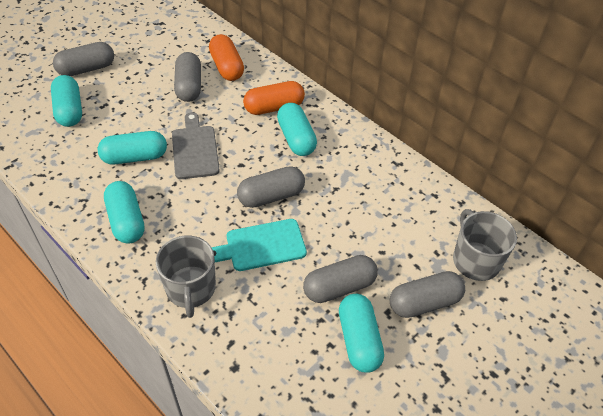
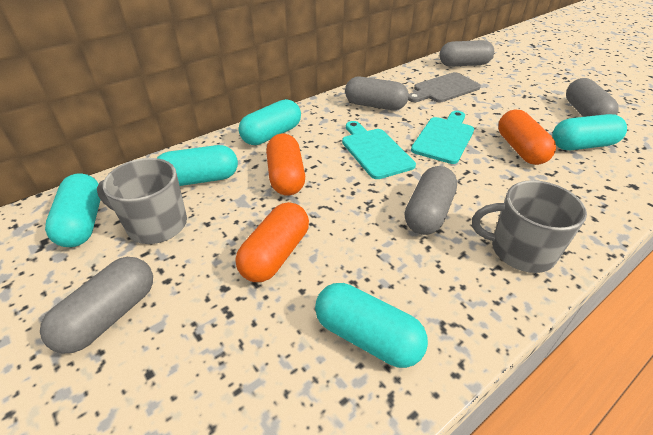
orange capsule: 2 -> 3
turquoise cutting board: 1 -> 2

